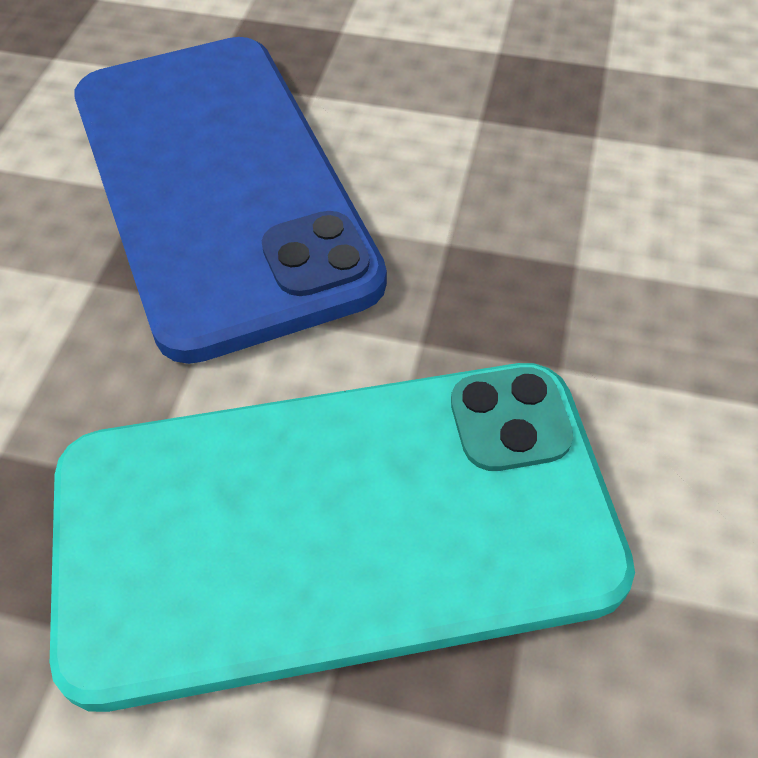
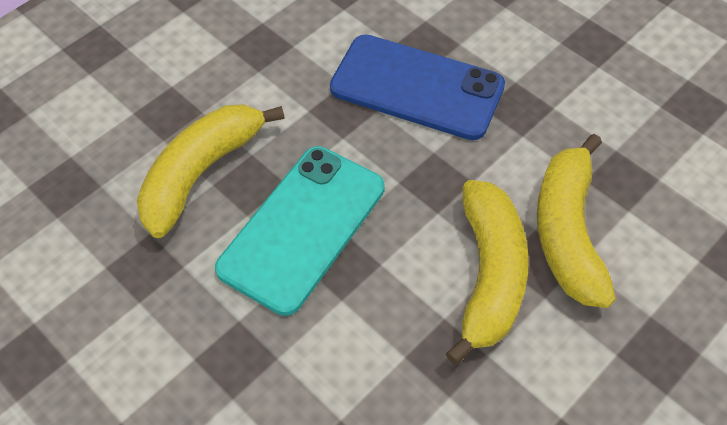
yellow banana: 0 -> 3

